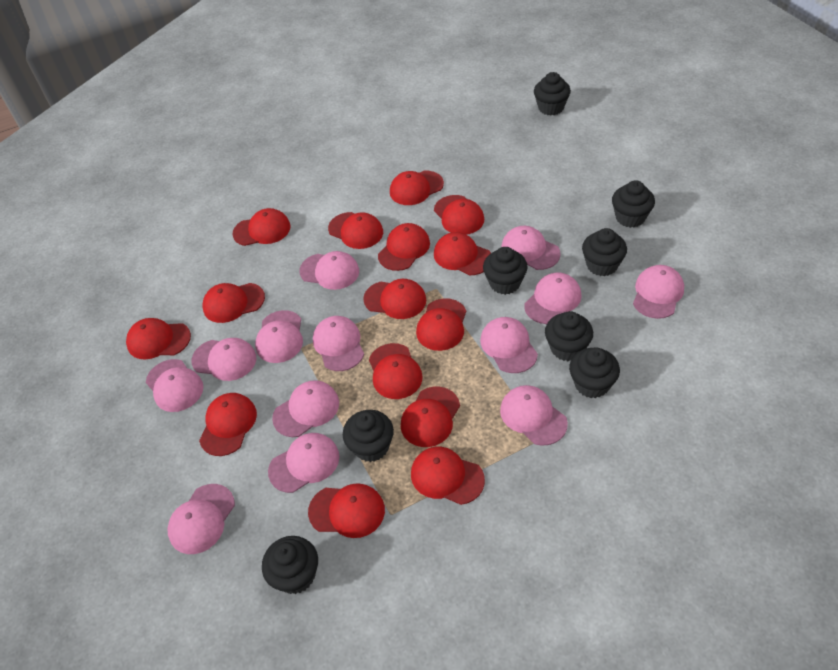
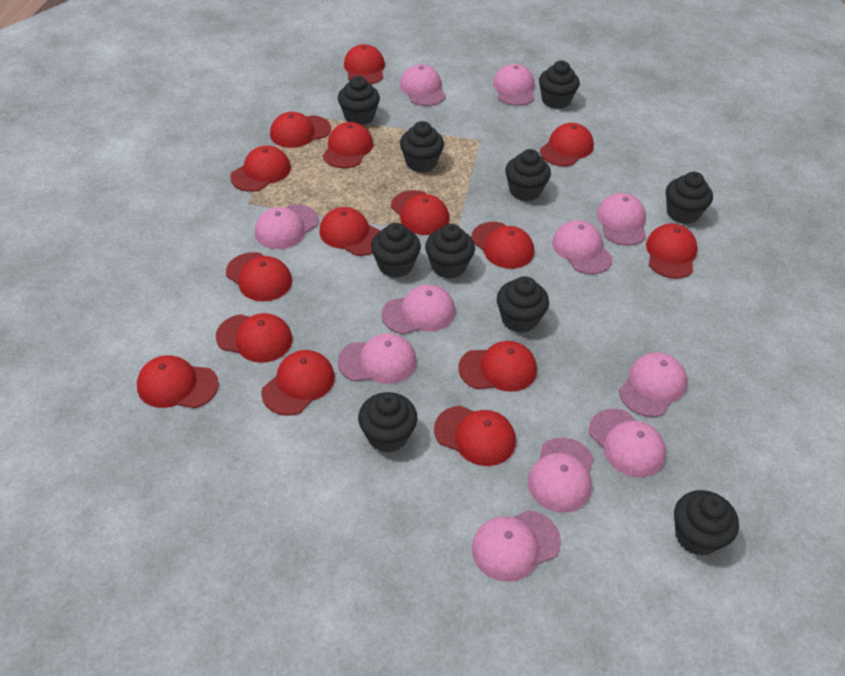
black cupcake: 8 -> 10
pink cap: 13 -> 11

